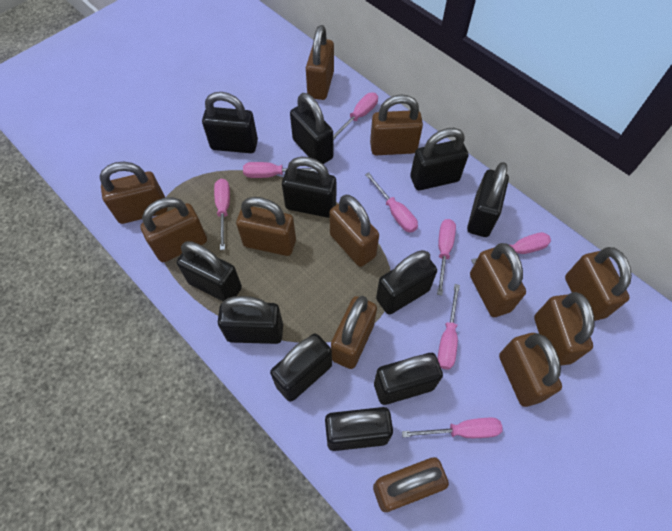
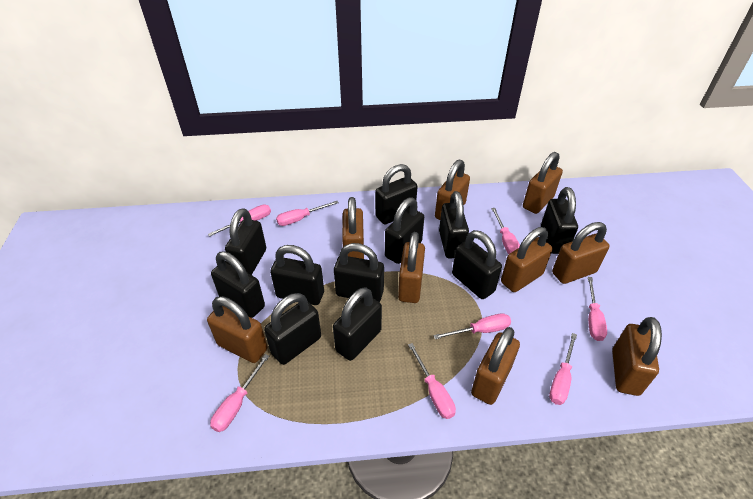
brown padlock: 12 -> 9

